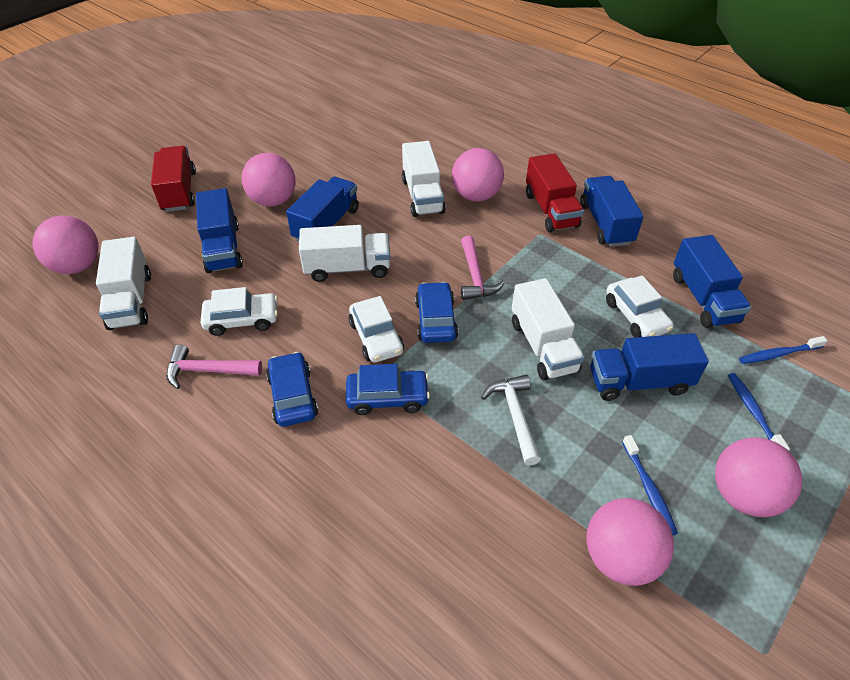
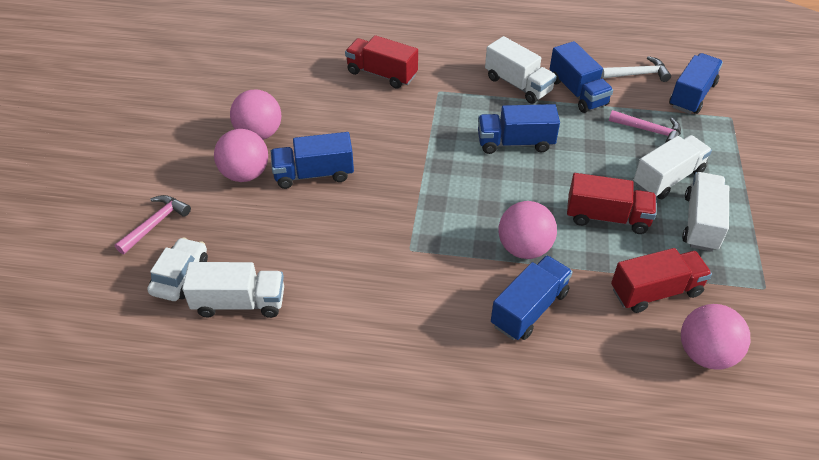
blue car: 3 -> 0
blue toothbrush: 3 -> 0
pink ball: 5 -> 4
red truck: 2 -> 3
white car: 3 -> 1

